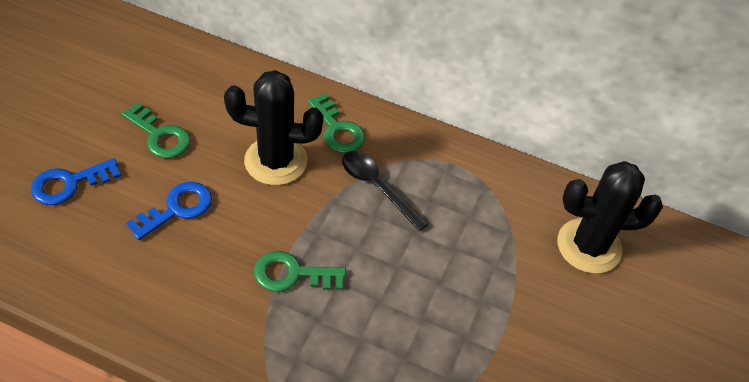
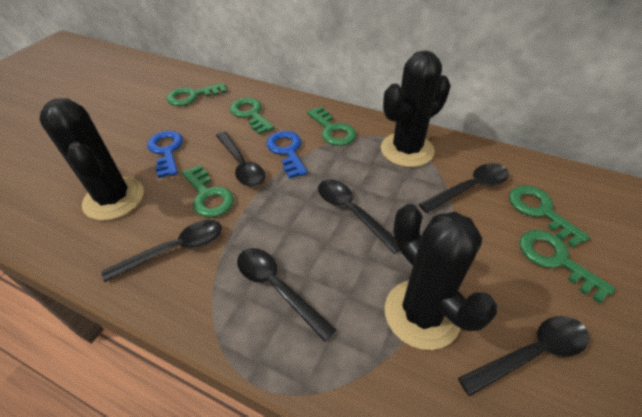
black cactus: 2 -> 3
black spoon: 1 -> 6
green key: 3 -> 6

